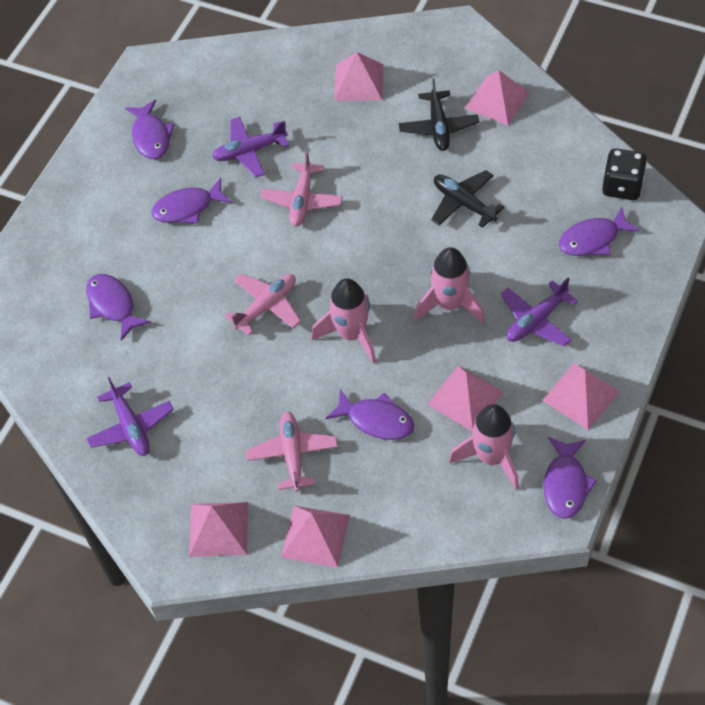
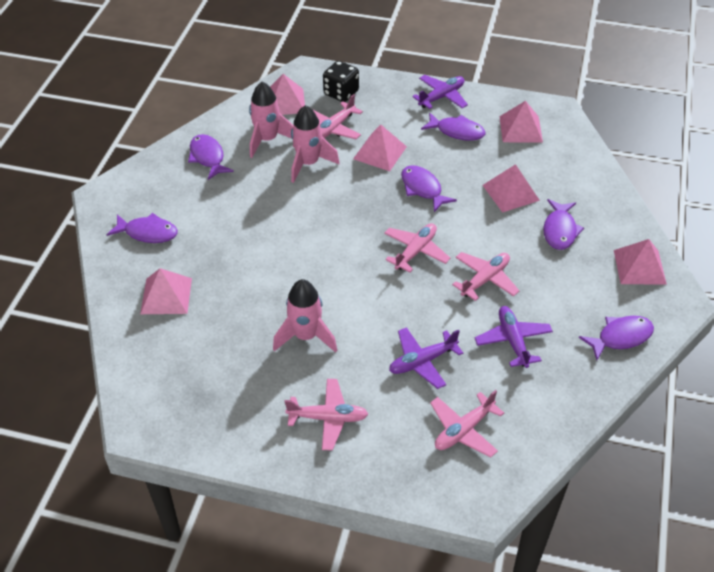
black plane: 2 -> 0
pink plane: 3 -> 5

